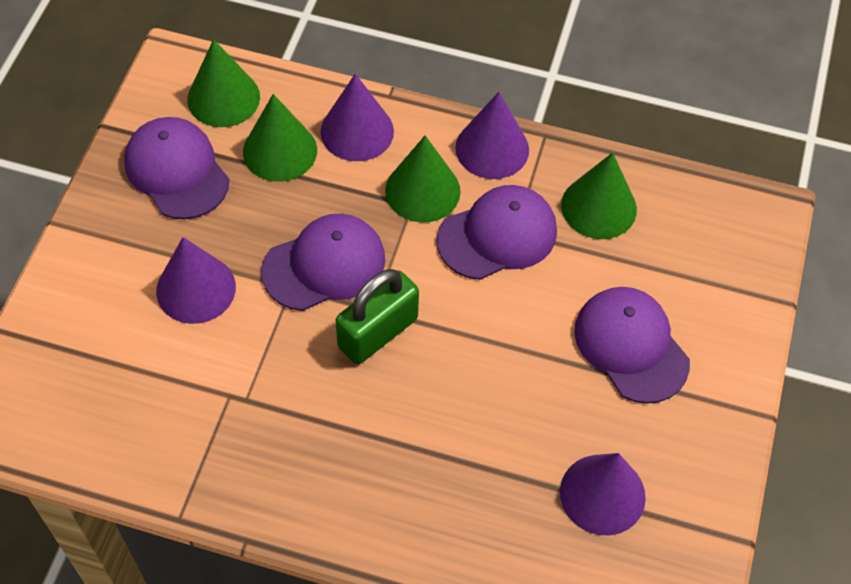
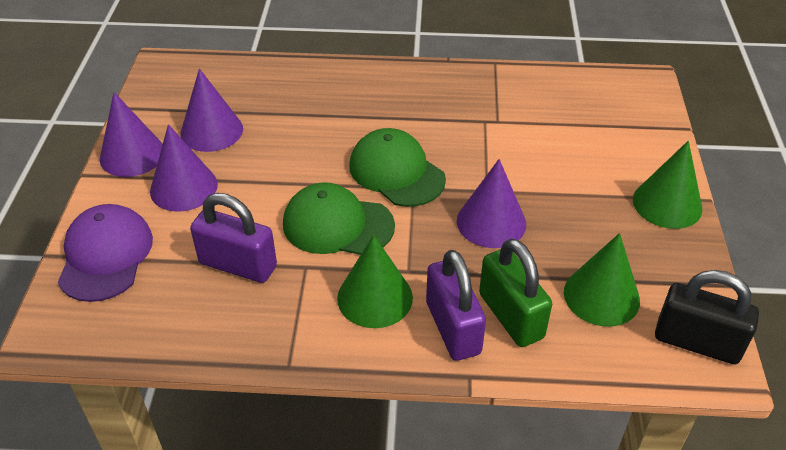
black padlock: 0 -> 1
green cap: 0 -> 2
green cone: 4 -> 3
purple cap: 4 -> 1
purple padlock: 0 -> 2

